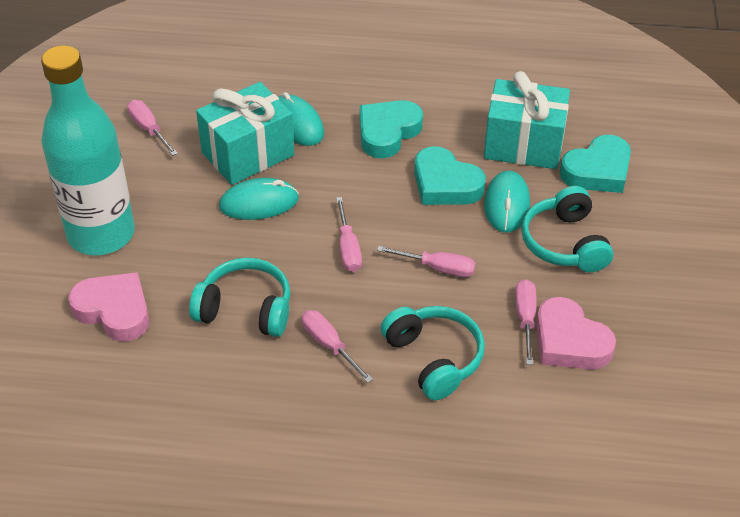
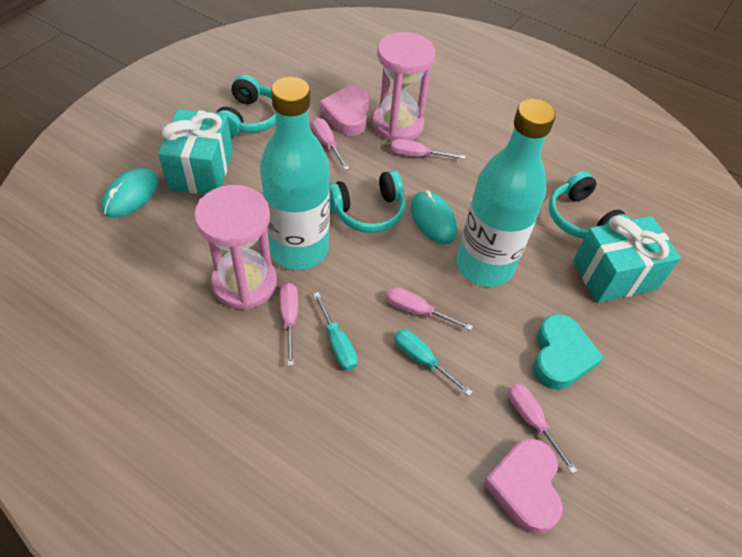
pink hourglass: 0 -> 2
turquoise bottle: 1 -> 2
turquoise heart: 3 -> 1
turquoise mouse: 3 -> 2
turquoise screwdriver: 0 -> 2

